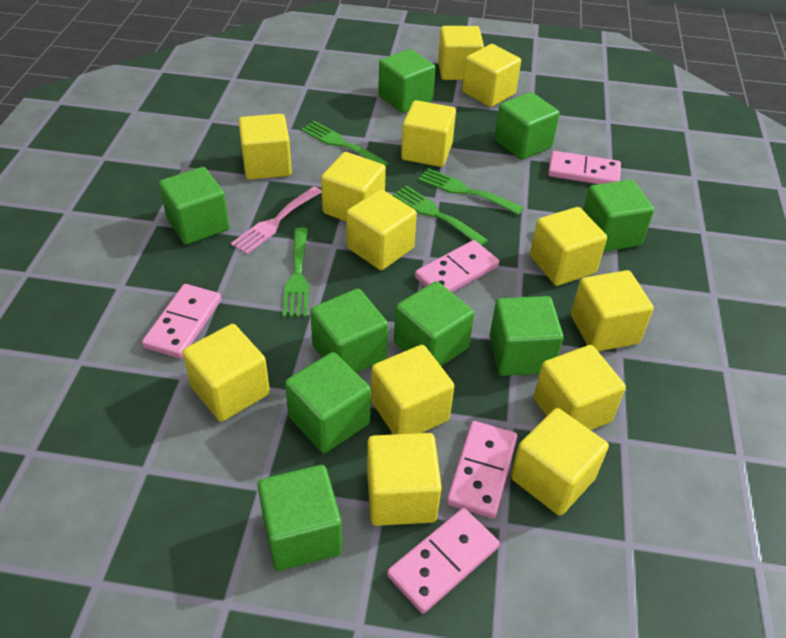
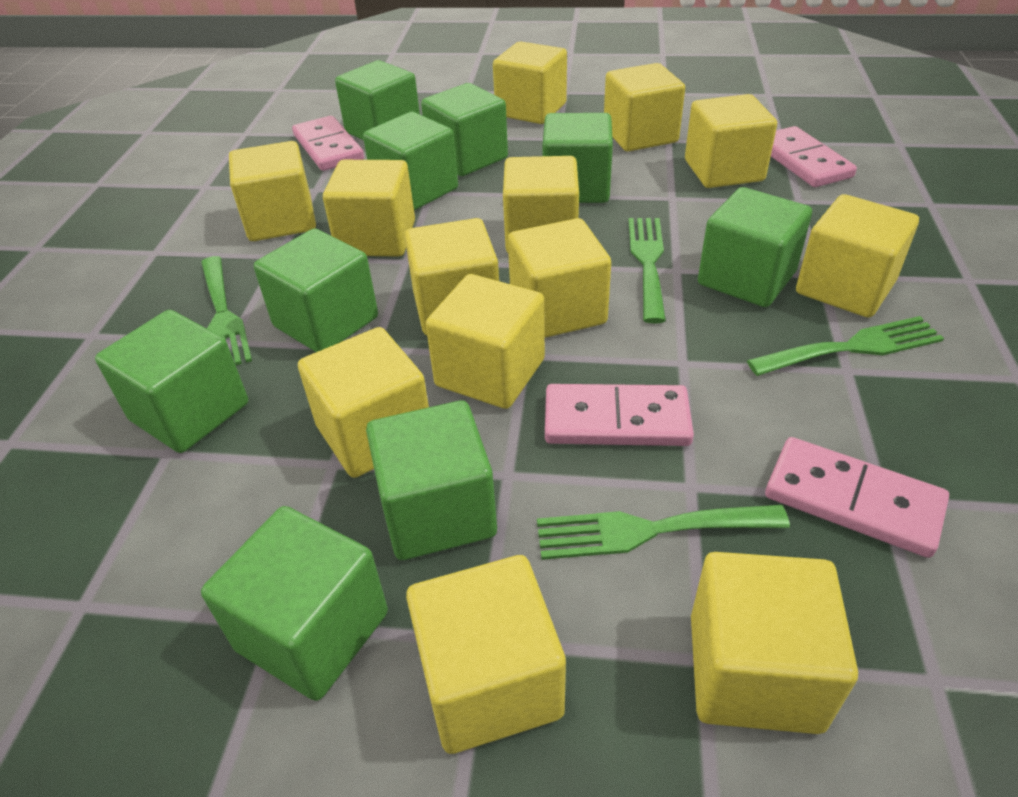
pink domino: 5 -> 4
pink fork: 1 -> 0

